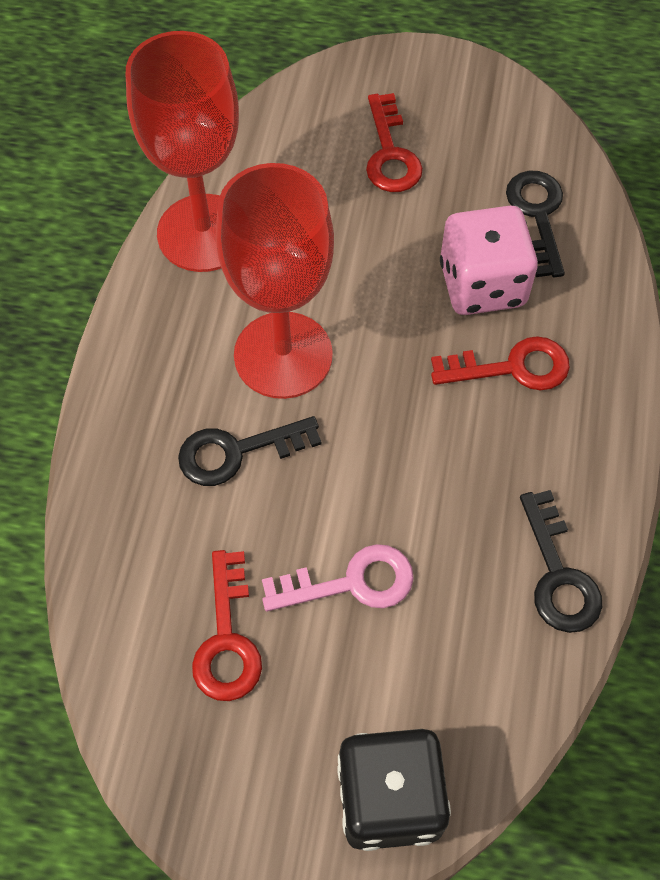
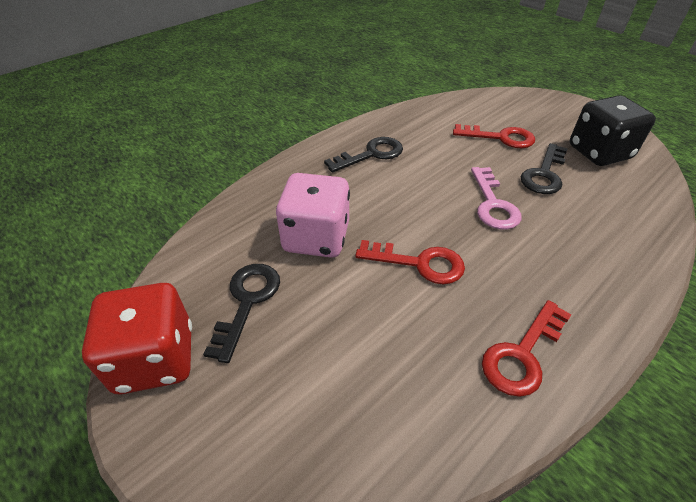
red dice: 0 -> 1
red goblet: 2 -> 0

